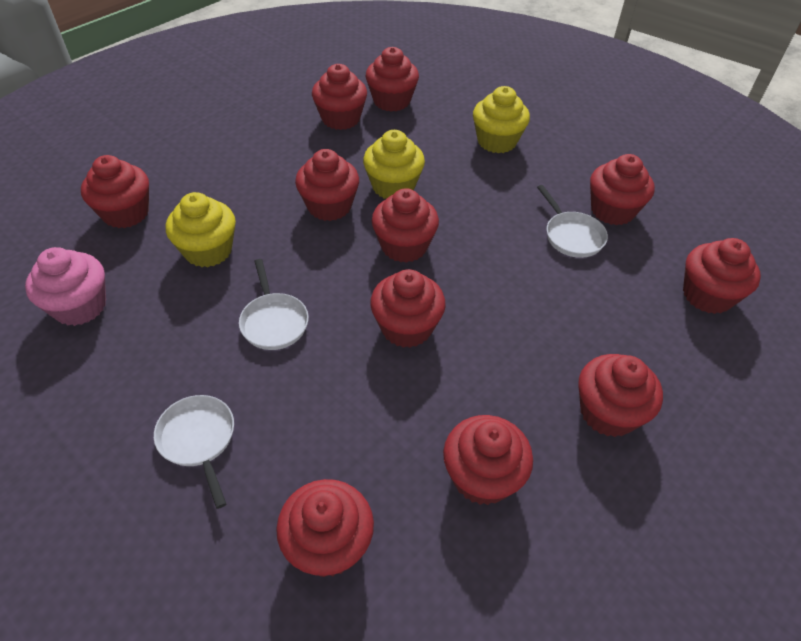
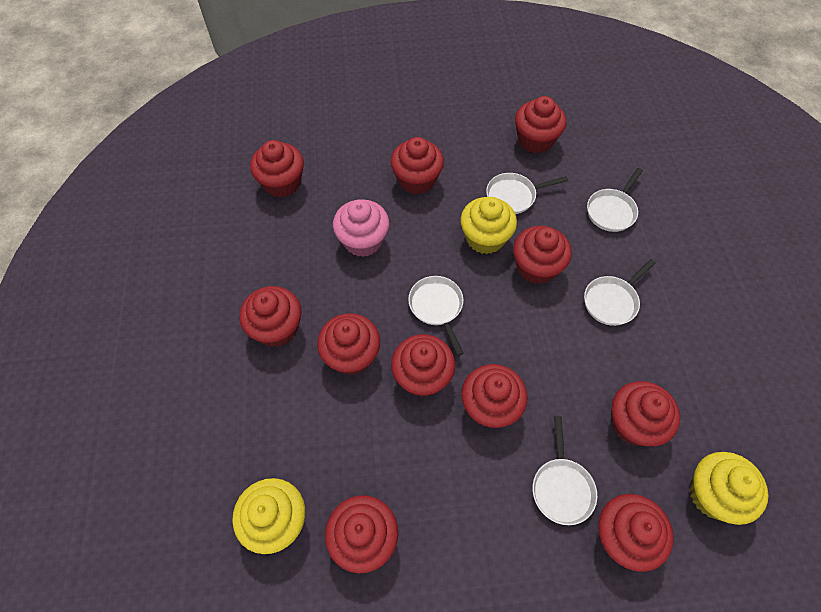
white pan: 3 -> 5

